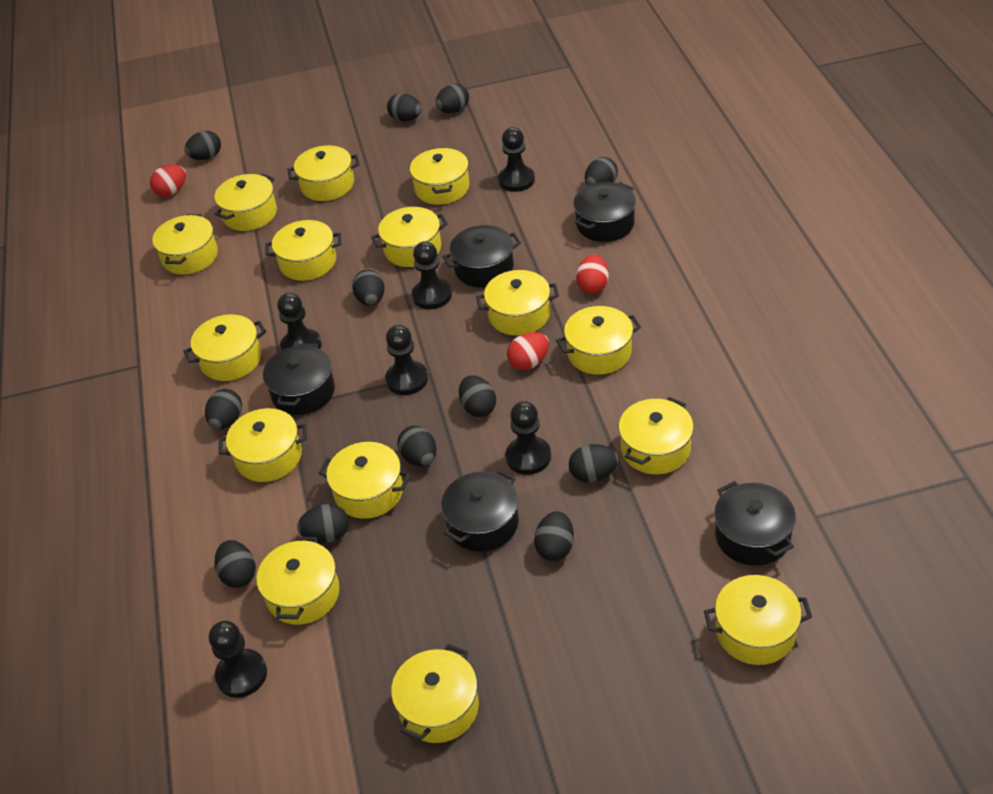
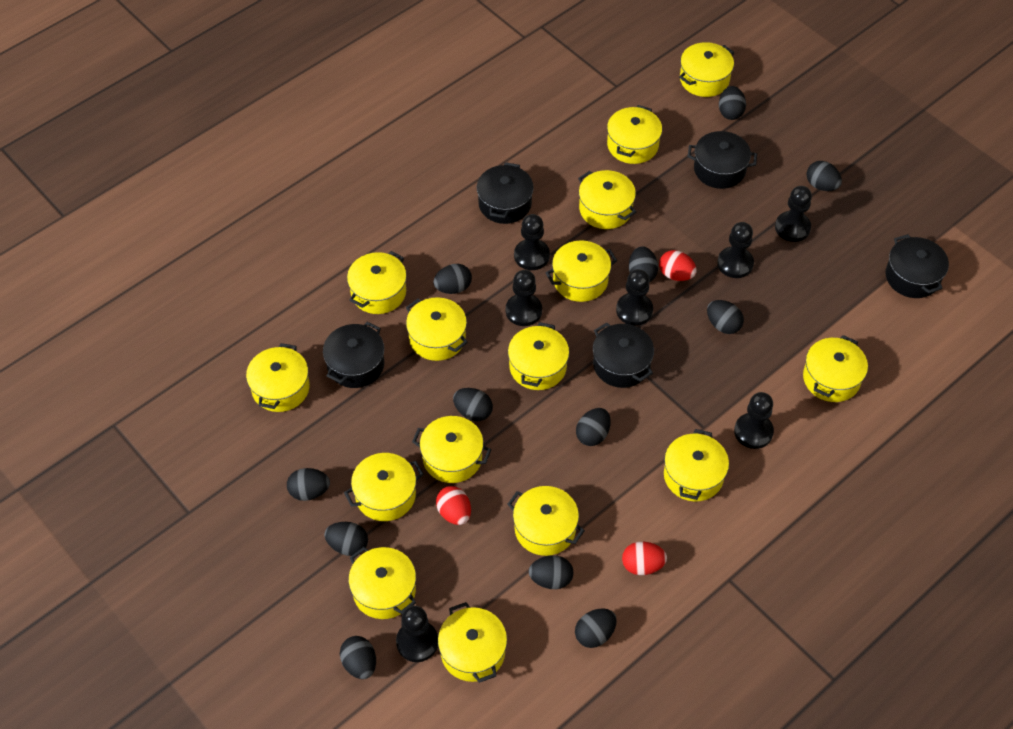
black pawn: 6 -> 7

